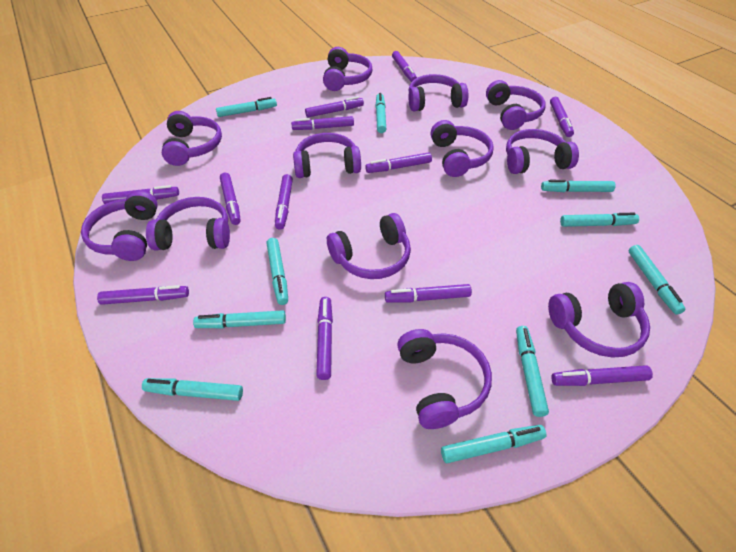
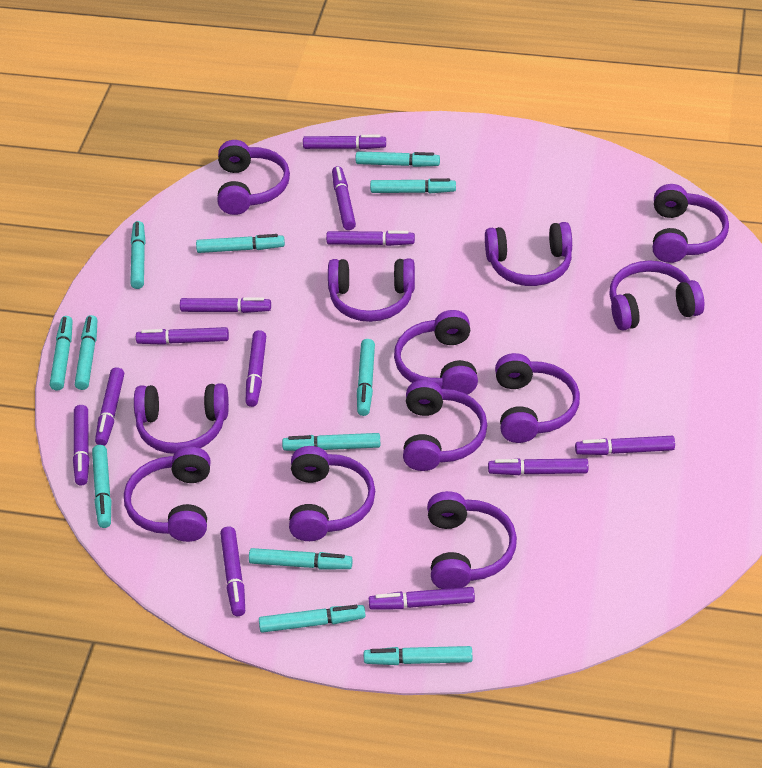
turquoise marker: 10 -> 12

